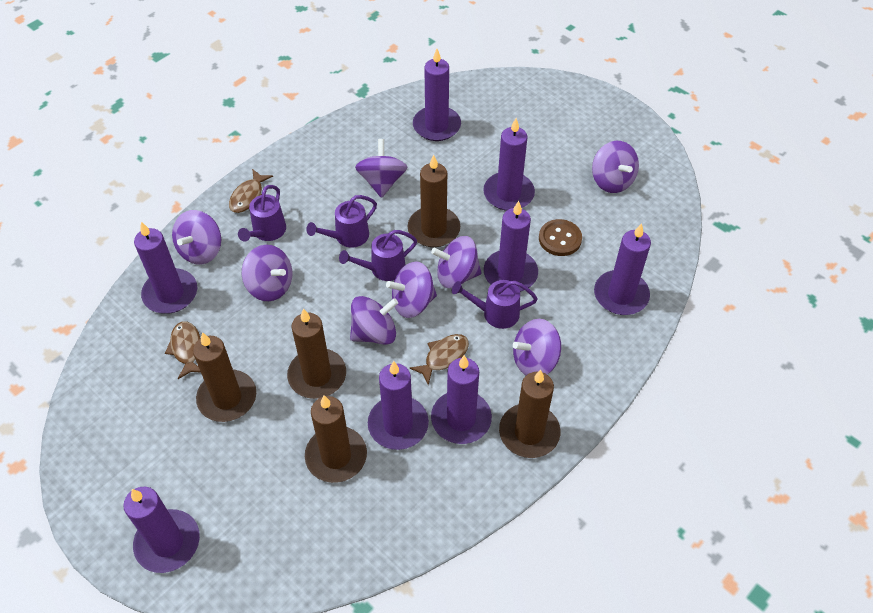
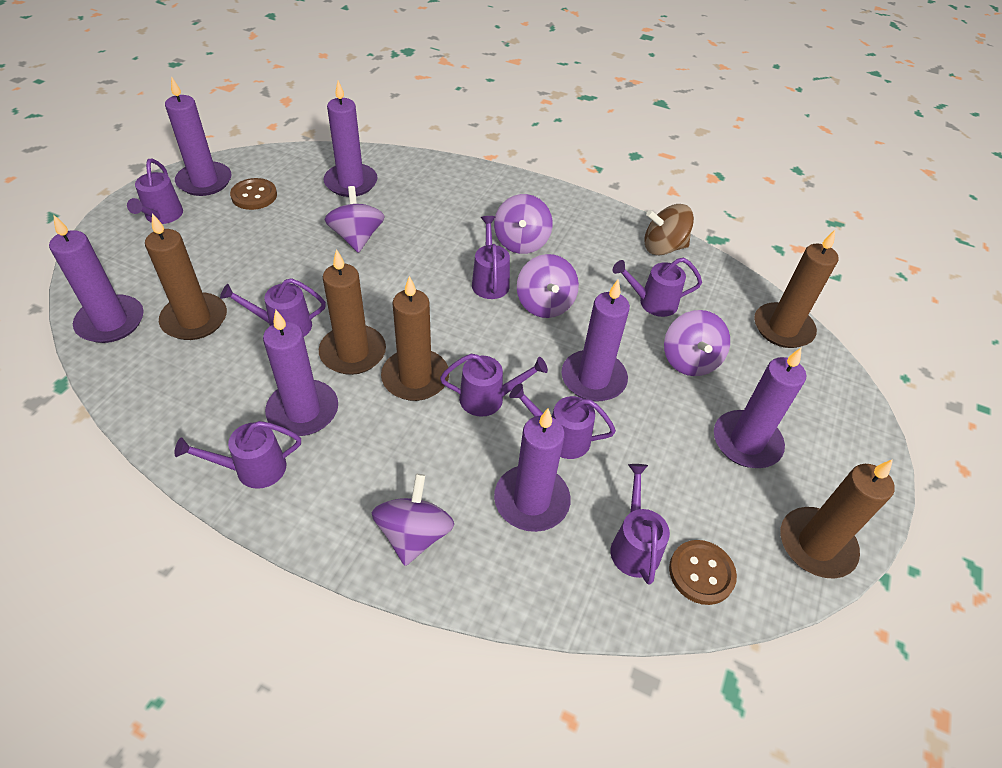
brown button: 1 -> 2
brown fish: 3 -> 0
brown spinning top: 0 -> 1
purple candle: 8 -> 7
purple spinning top: 8 -> 5
purple watering can: 4 -> 8

